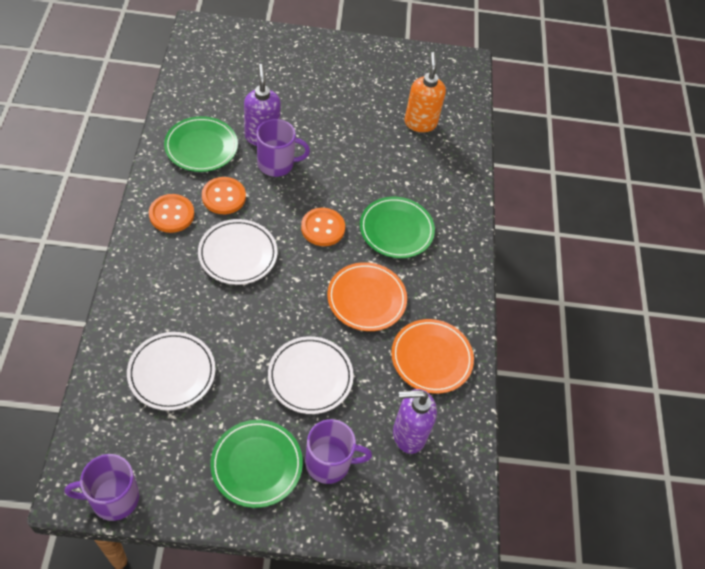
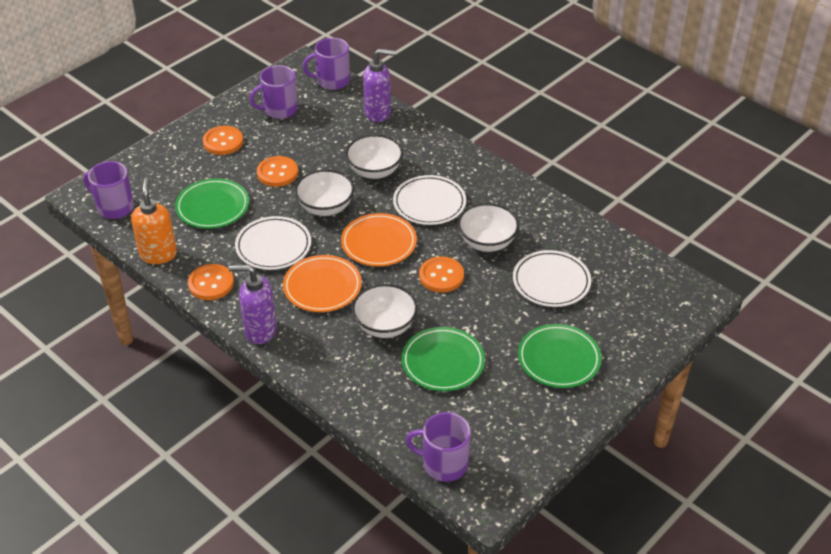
orange button: 3 -> 4
purple mug: 3 -> 4
white bowl: 0 -> 4

